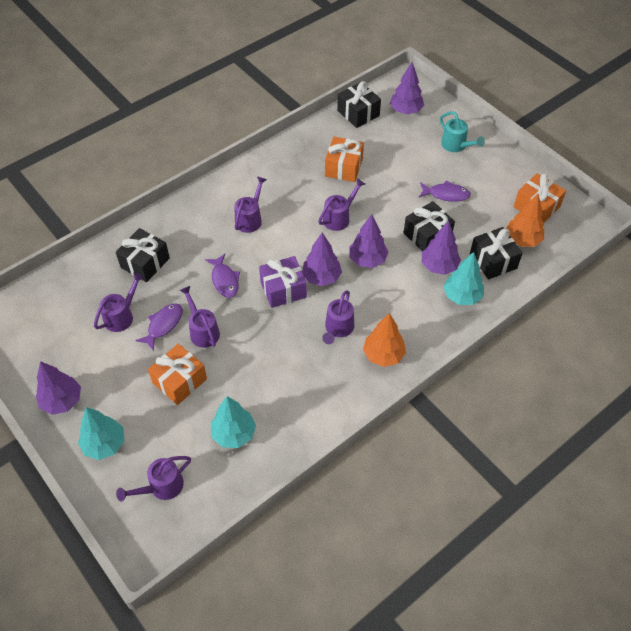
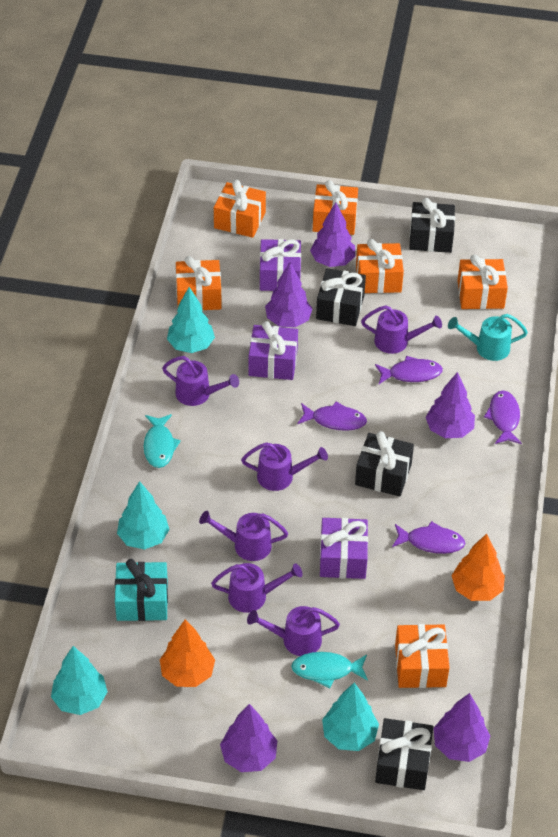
orange gift: 3 -> 6
purple fish: 3 -> 4
purple gift: 1 -> 3
turquoise fish: 0 -> 2
turquoise gift: 0 -> 1
turquoise tree: 3 -> 4

